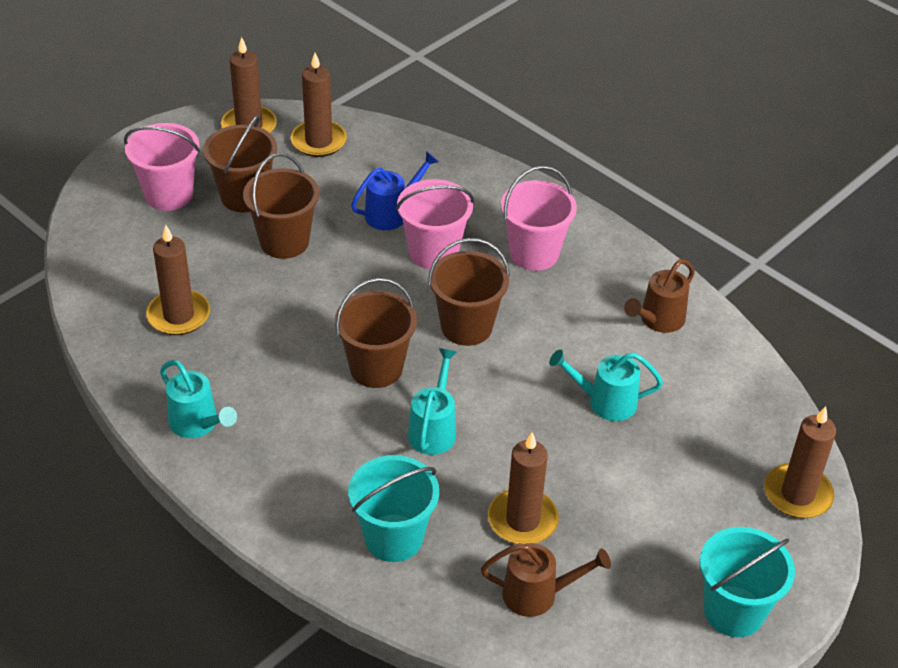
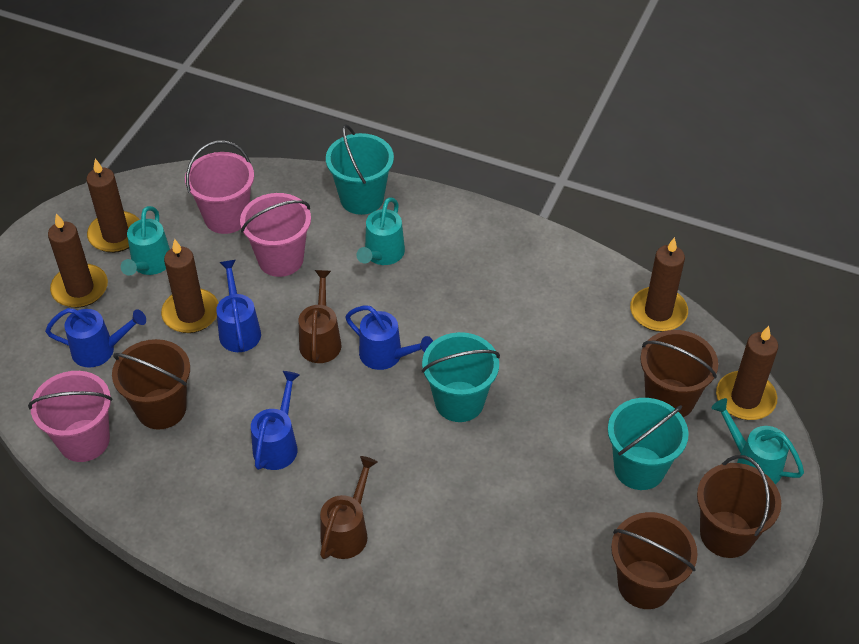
blue watering can: 1 -> 4
turquoise bucket: 2 -> 3

